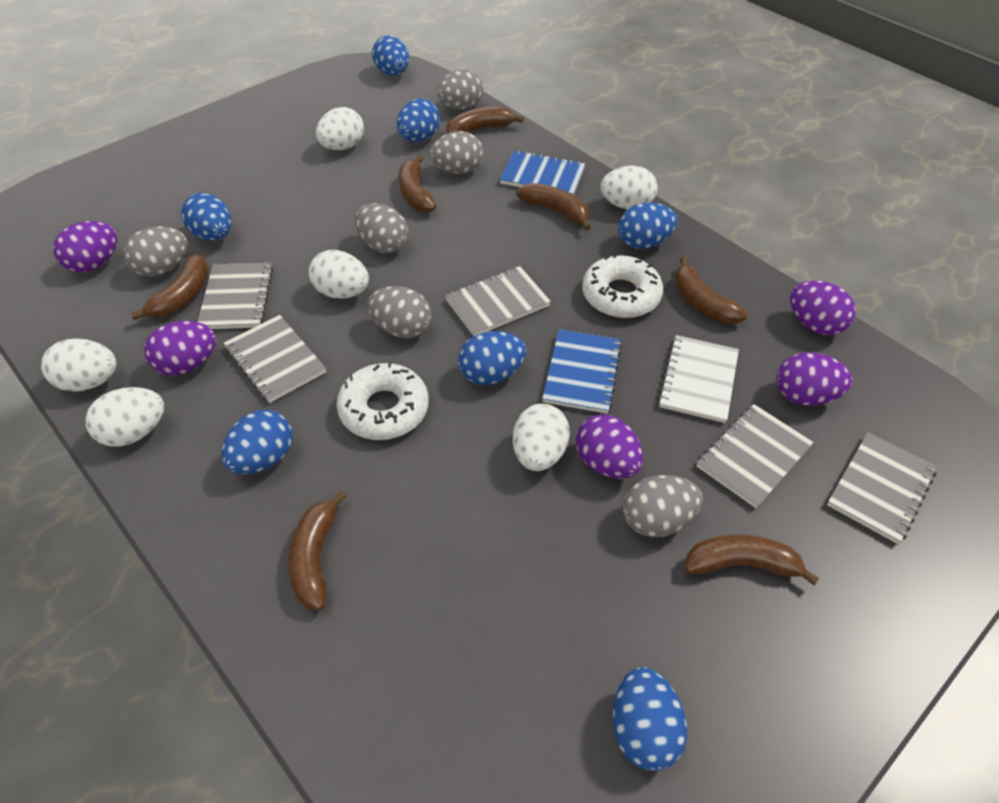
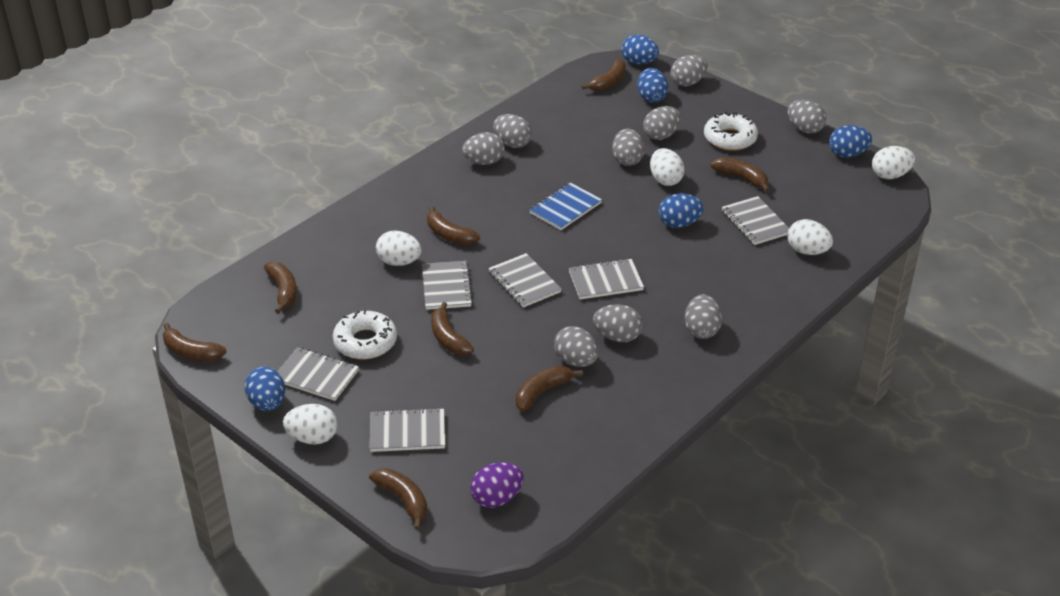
blue egg: 7 -> 5
blue notebook: 2 -> 1
brown banana: 7 -> 8
grey egg: 6 -> 9
grey notebook: 5 -> 6
purple egg: 5 -> 1
white egg: 6 -> 5
white notebook: 1 -> 0

